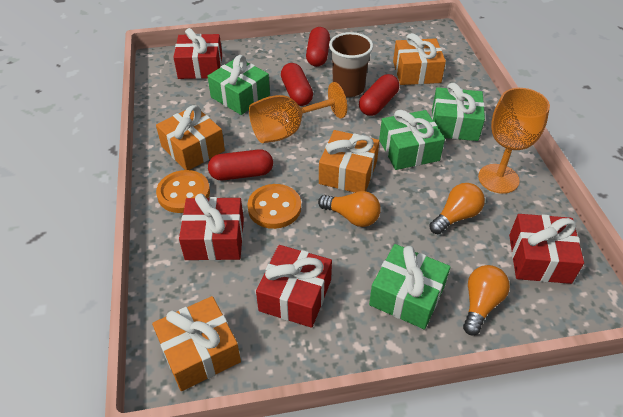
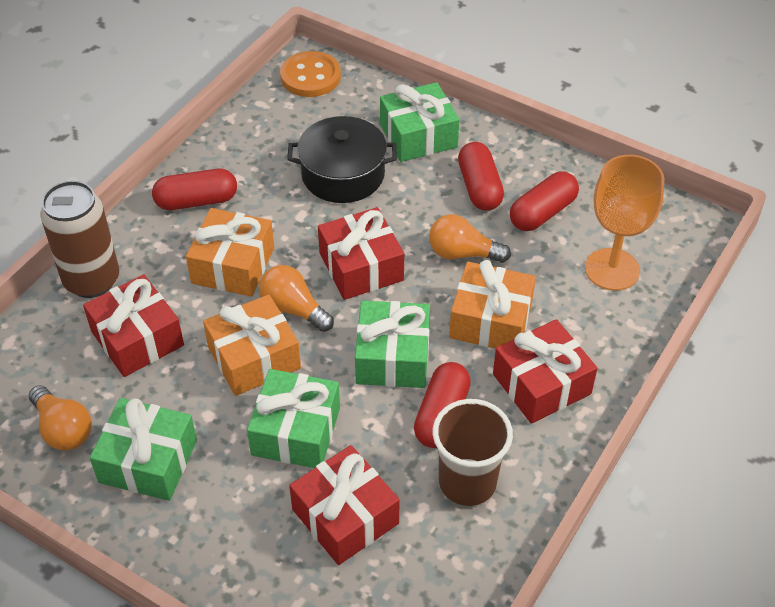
black pot: 0 -> 1
brown can: 0 -> 1
orange button: 2 -> 1
orange gift: 4 -> 3
orange goblet: 2 -> 1

